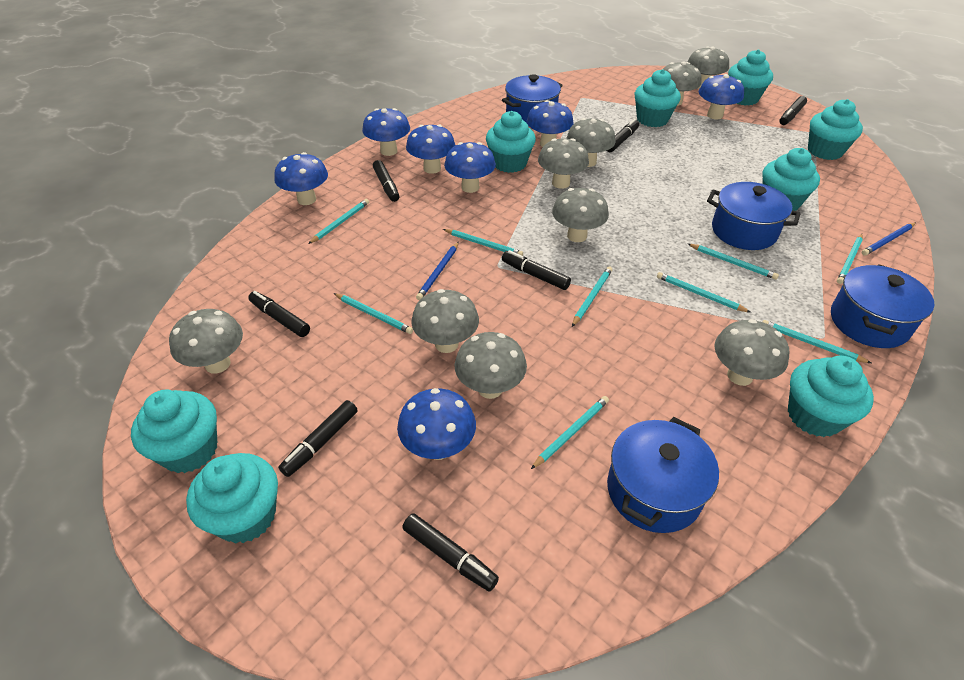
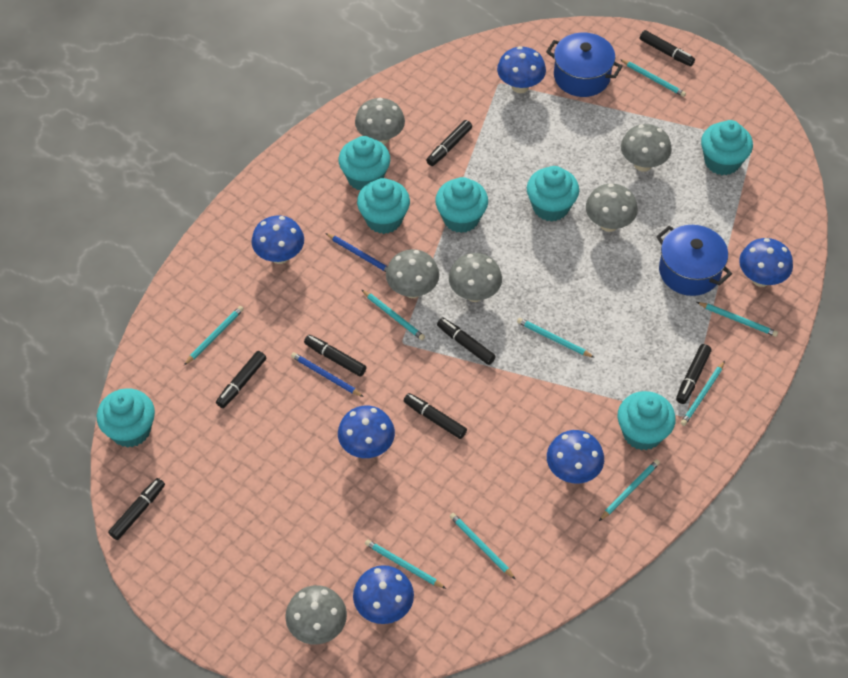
black marker: 7 -> 8
blue mushroom: 7 -> 6
blue pot: 4 -> 2
grey mushroom: 9 -> 6
turquoise cupcake: 8 -> 7

